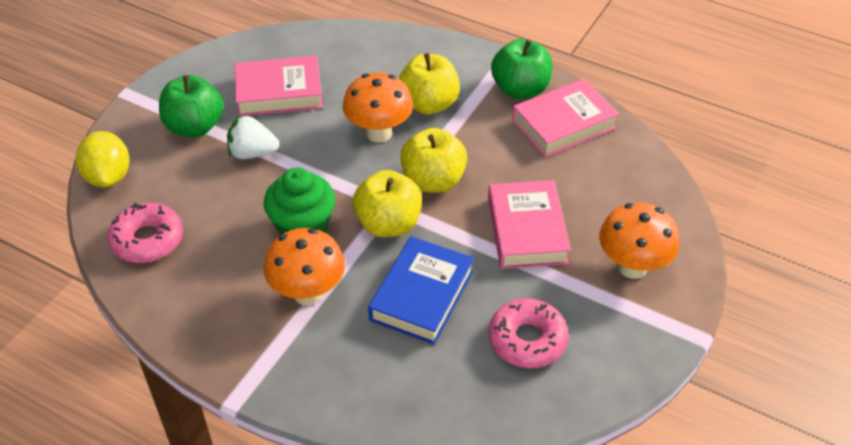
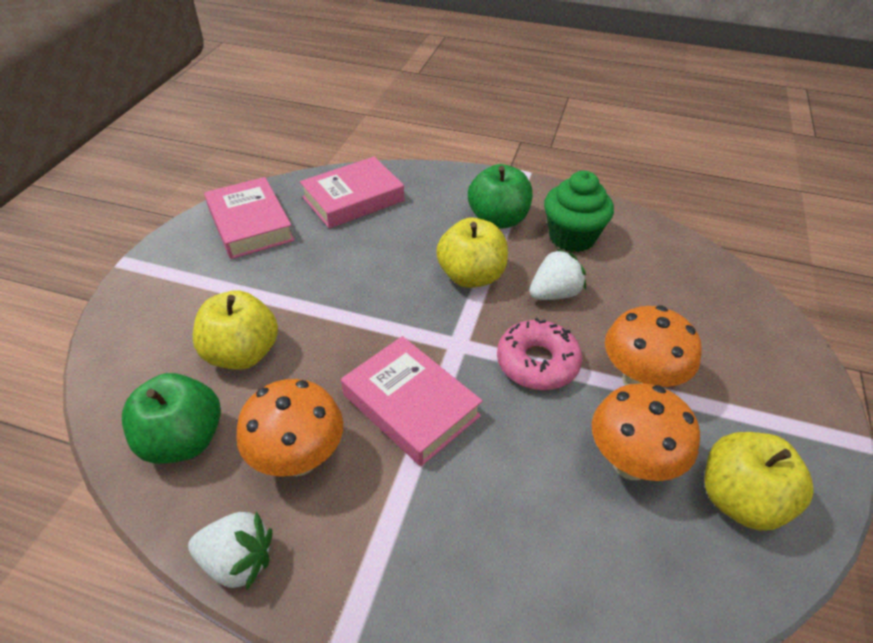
blue book: 1 -> 0
pink donut: 2 -> 1
white strawberry: 1 -> 2
yellow lemon: 1 -> 0

